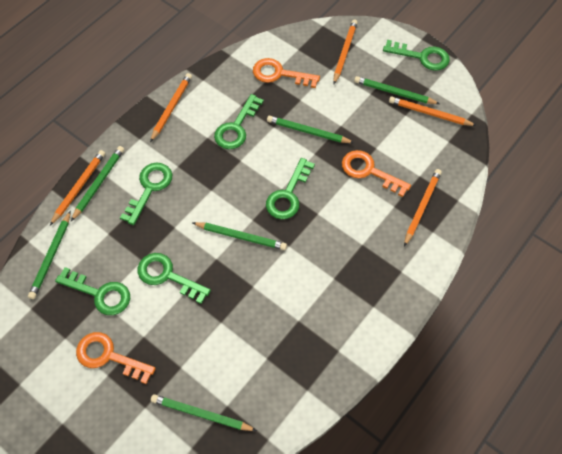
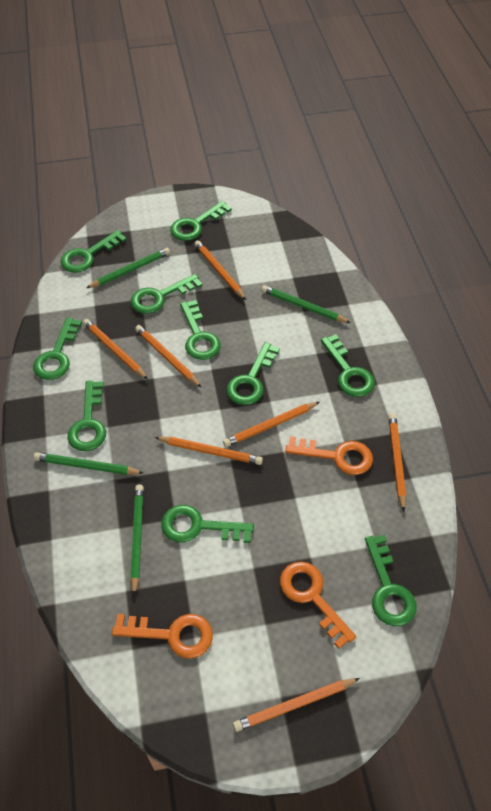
green key: 6 -> 10
green pencil: 6 -> 4
orange pencil: 5 -> 7

